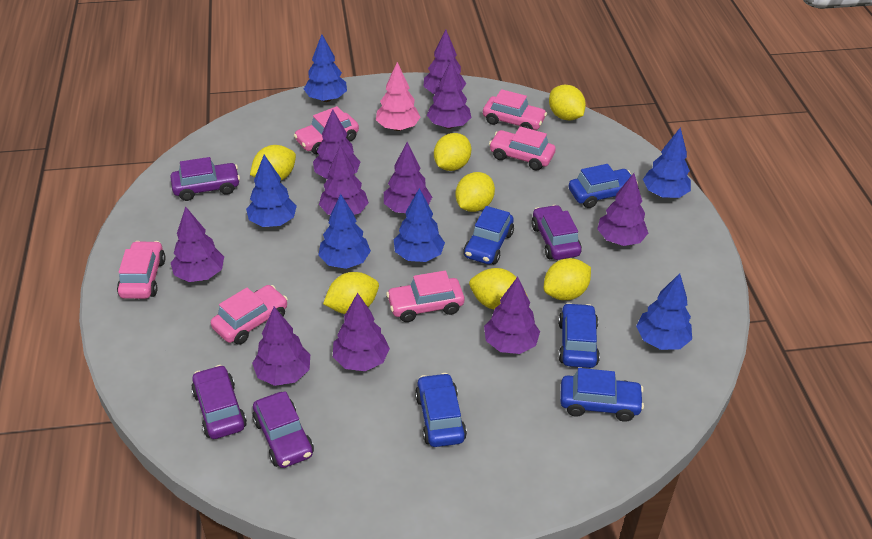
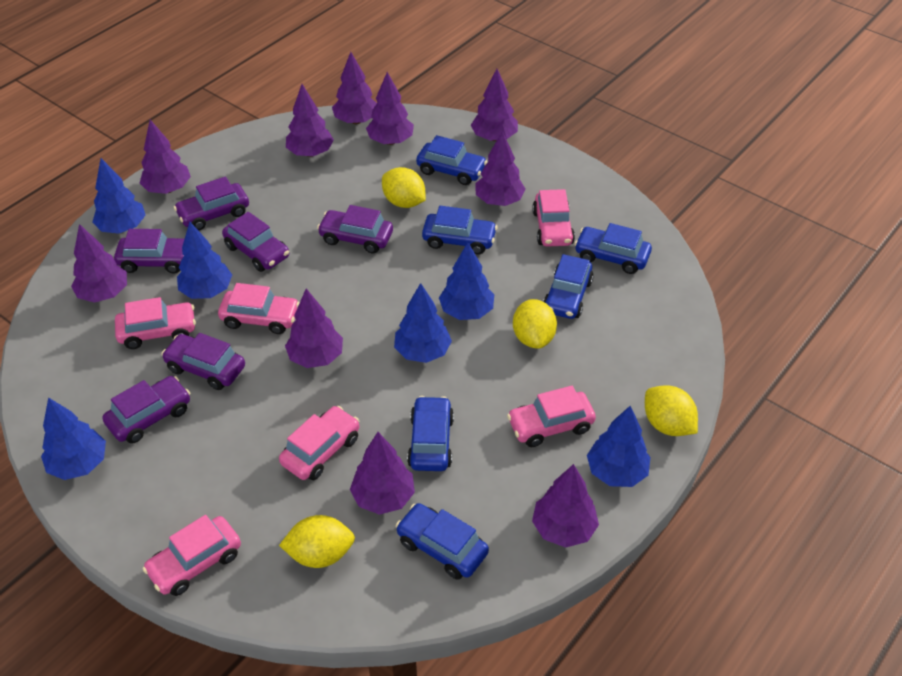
blue car: 5 -> 6
pink tree: 1 -> 0
purple car: 4 -> 6
yellow lemon: 7 -> 4

